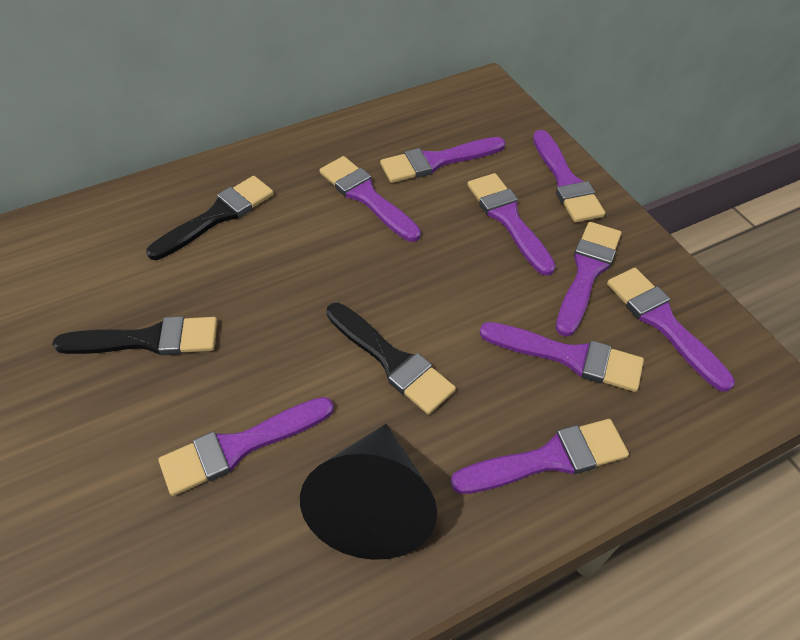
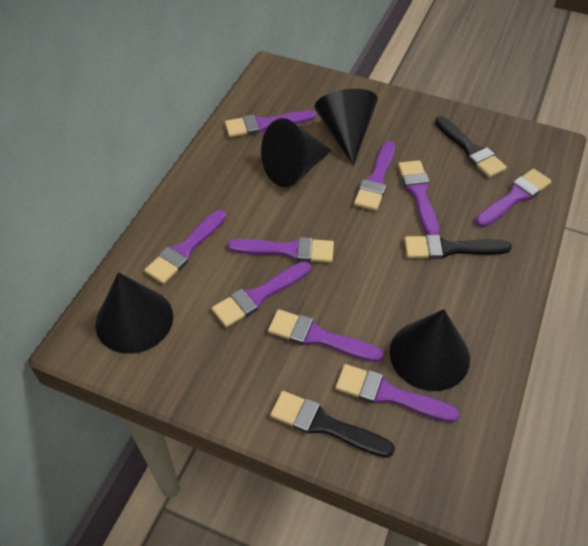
black cone: 1 -> 4

